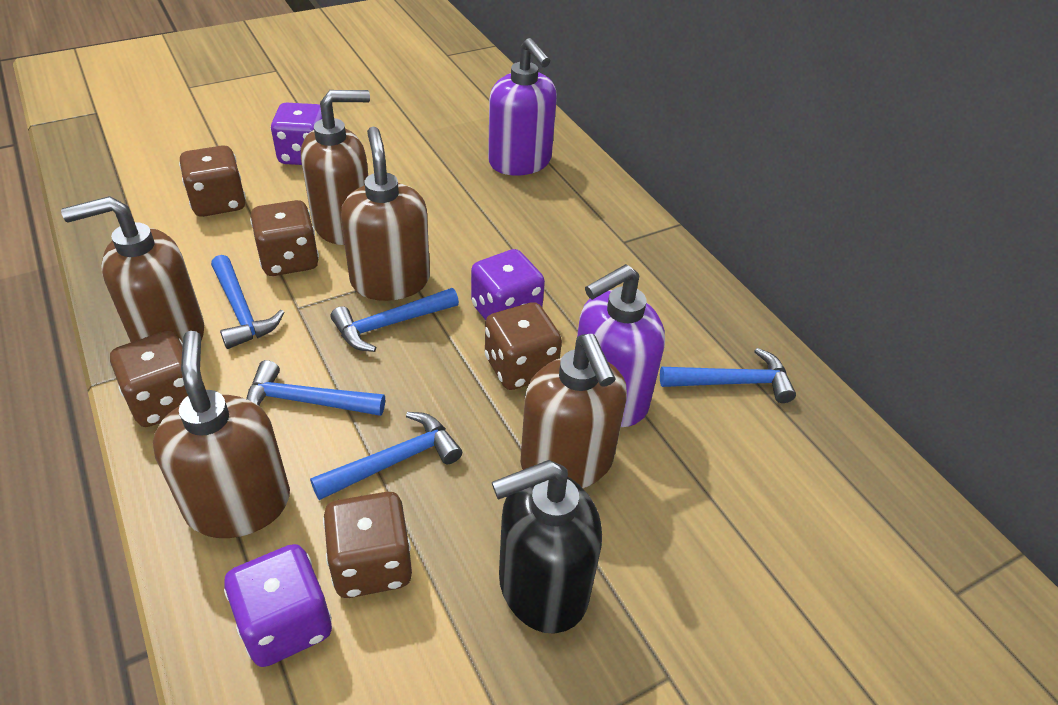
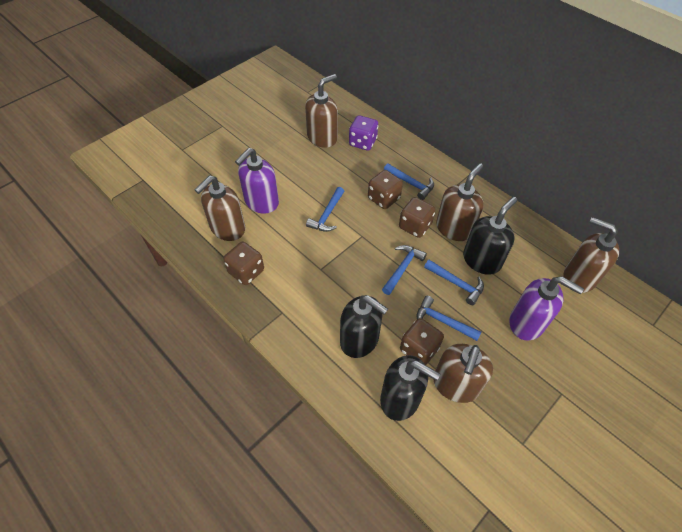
black soap dispenser: 1 -> 3
brown dice: 5 -> 4
purple dice: 3 -> 1

